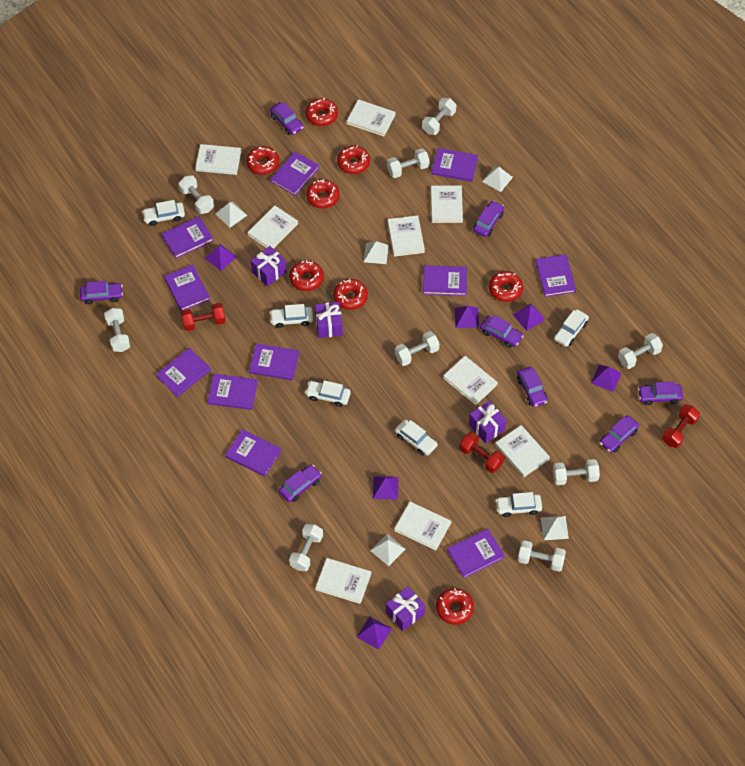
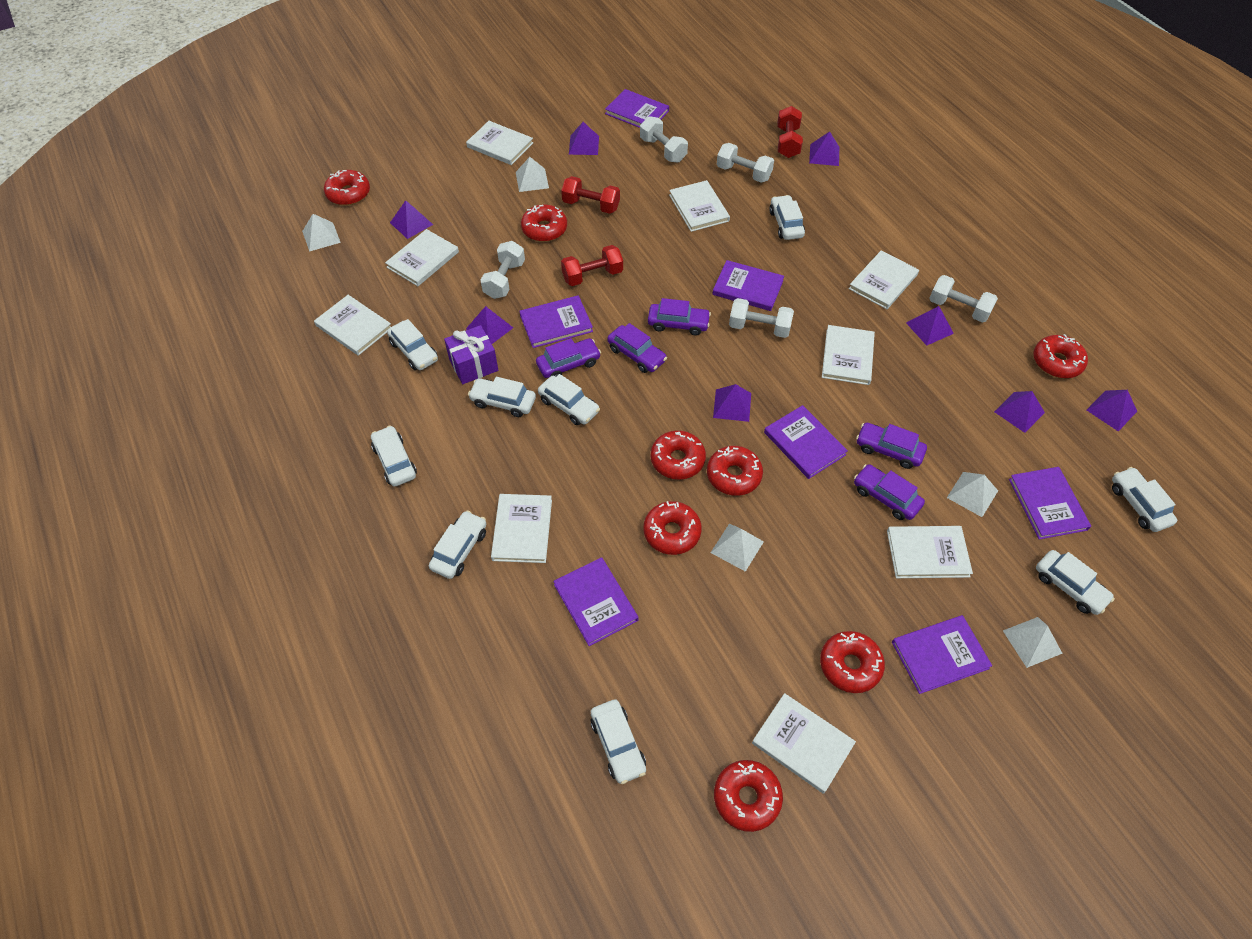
purple book: 11 -> 7
purple car: 8 -> 5
purple gift: 4 -> 1
purple pyramid: 6 -> 8
white car: 6 -> 9
white dumbbell: 9 -> 5

